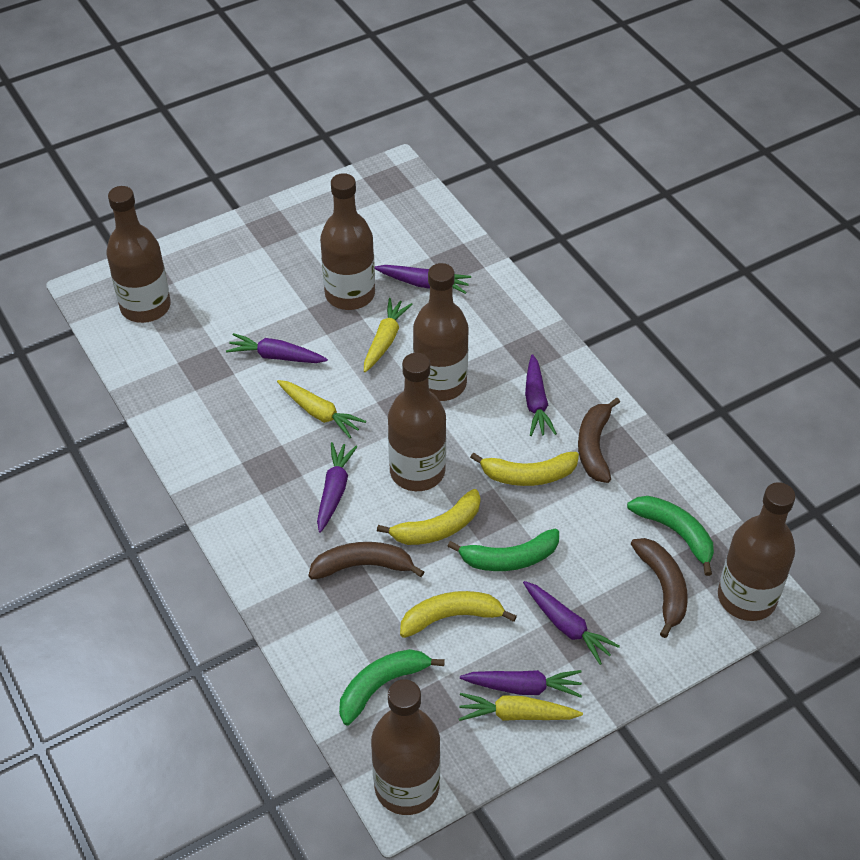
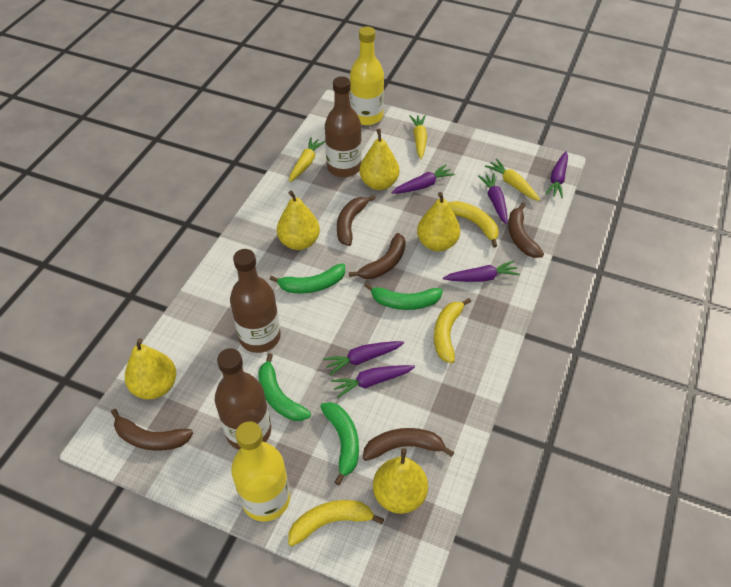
brown banana: 3 -> 5
brown bottle: 6 -> 3
green banana: 3 -> 4
yellow bottle: 0 -> 2
yellow pear: 0 -> 5

